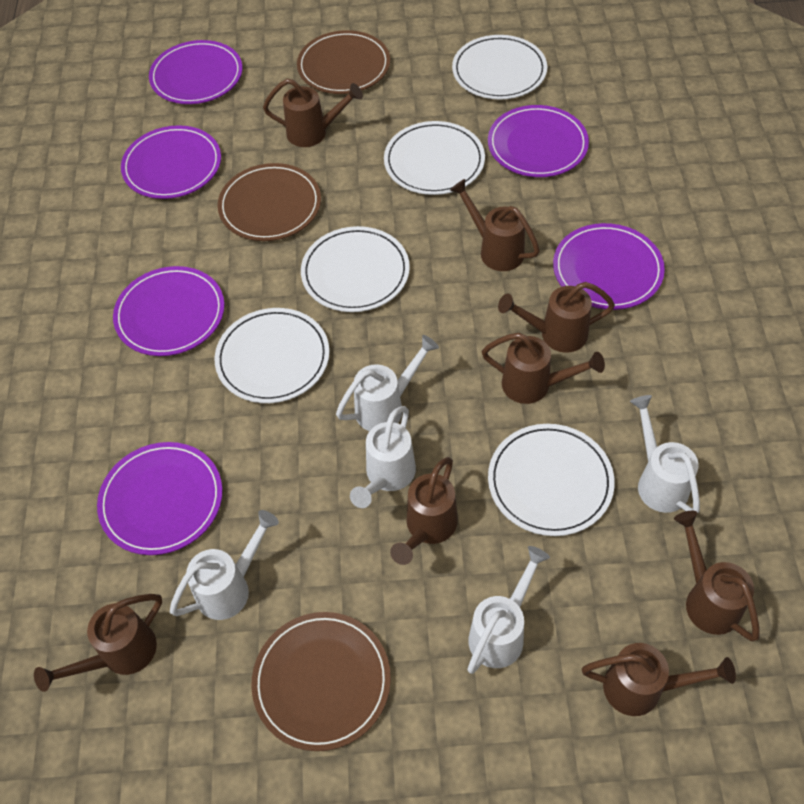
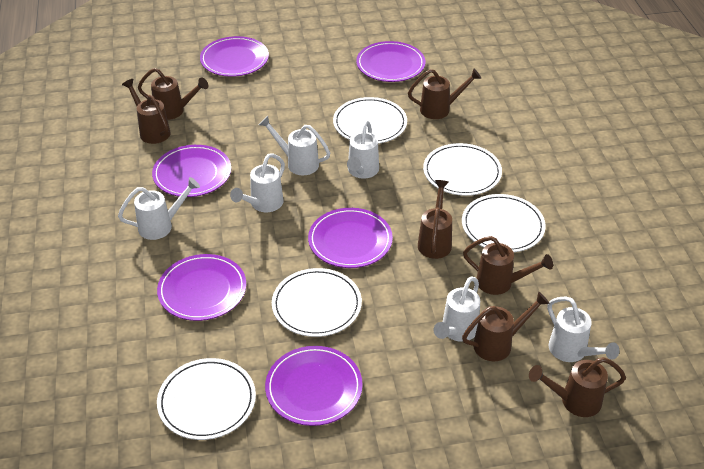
brown plate: 3 -> 0
brown watering can: 8 -> 7
white watering can: 5 -> 6

